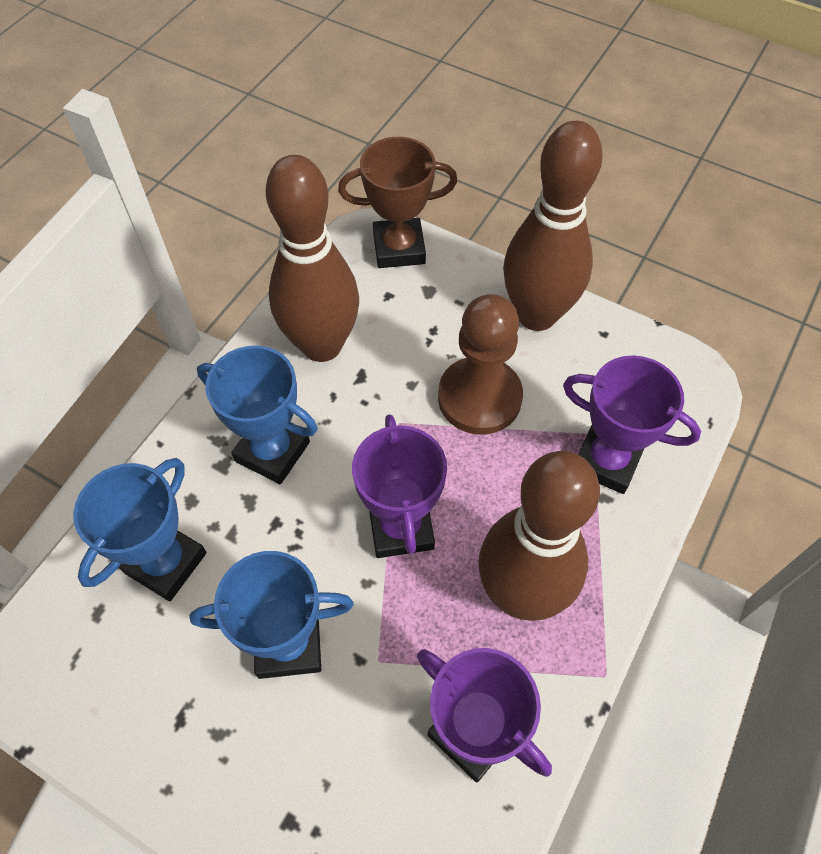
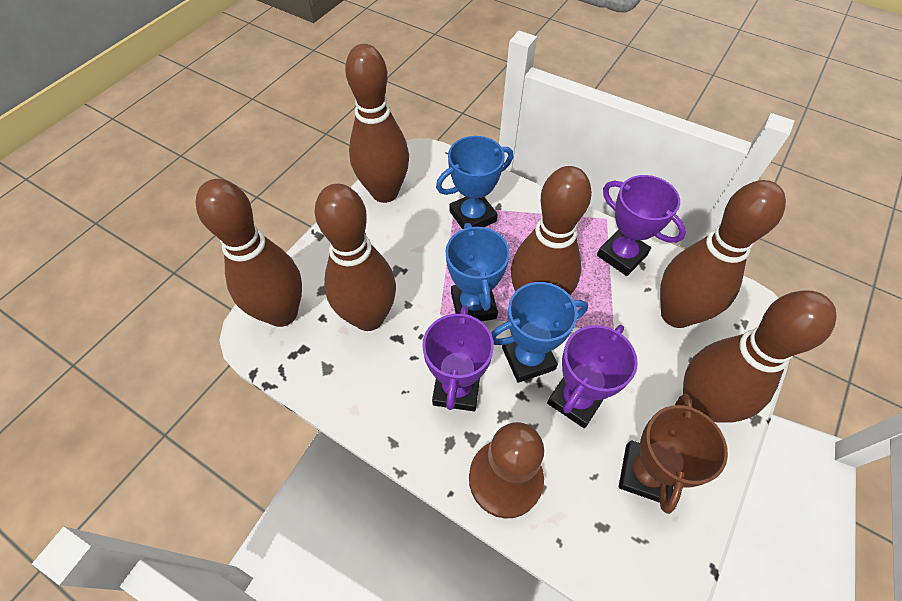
brown bowling pin: 3 -> 6

